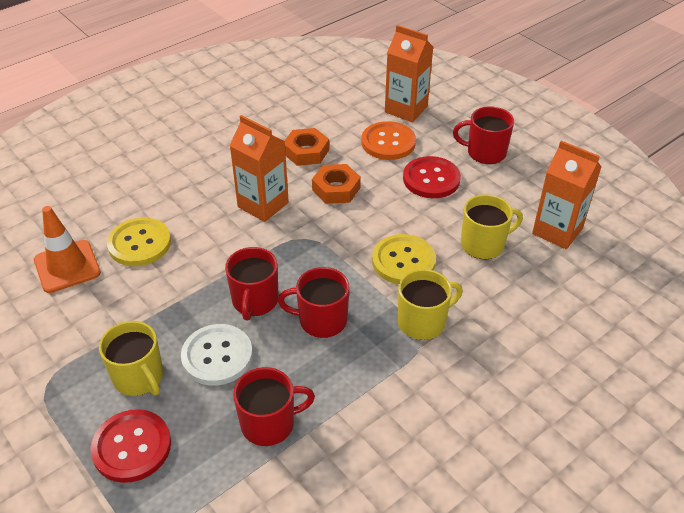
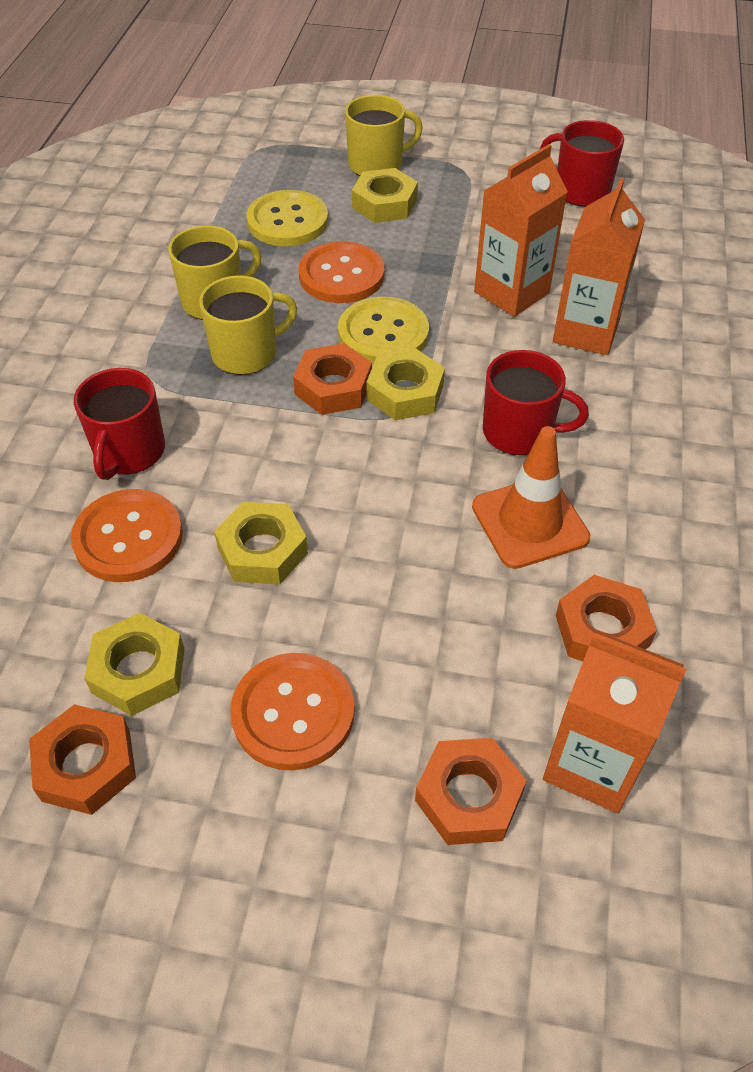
orange button: 1 -> 3
orange nut: 2 -> 4
red button: 2 -> 0
red mug: 4 -> 3
white button: 1 -> 0
yellow nut: 0 -> 4

